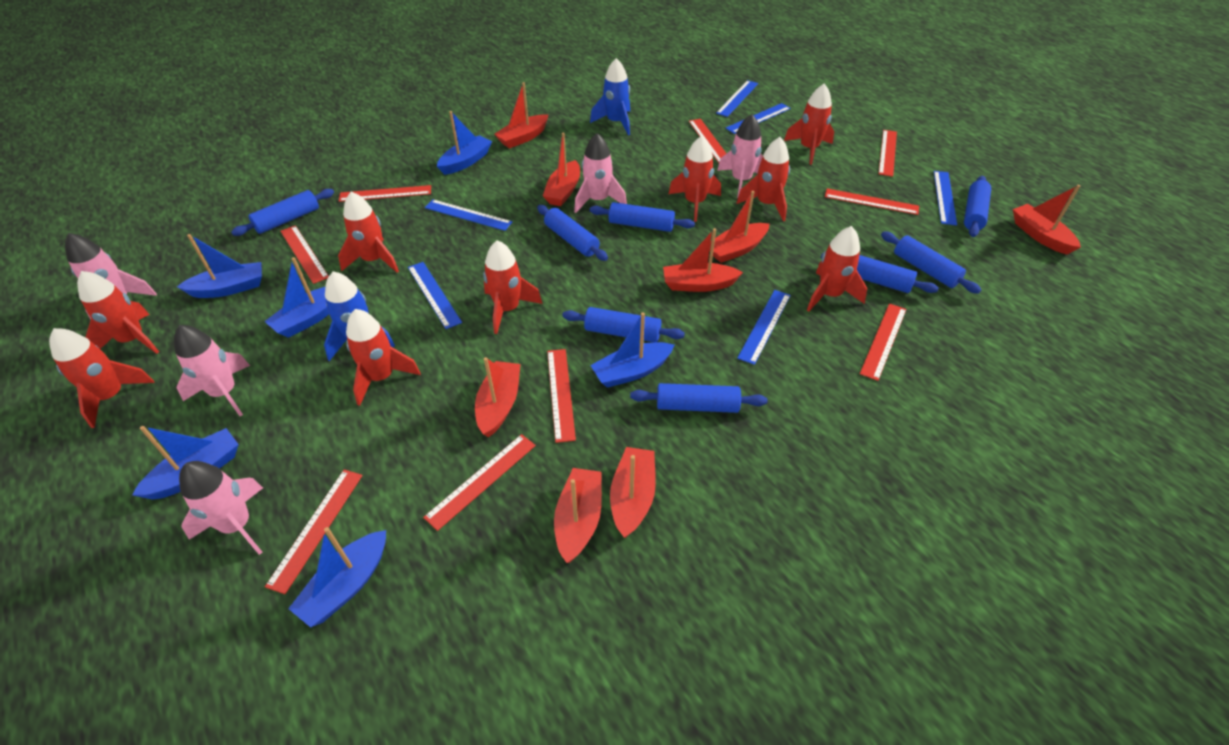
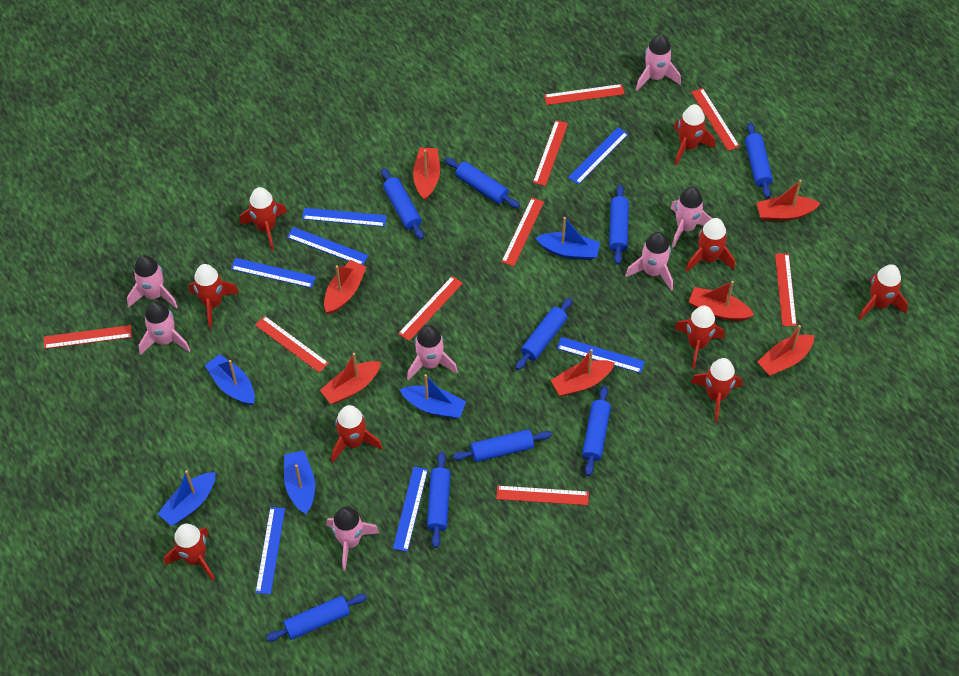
blue boat: 6 -> 5
blue rocket: 2 -> 0
blue rolling pin: 8 -> 9
blue ruler: 6 -> 7
pink rocket: 5 -> 7
red boat: 8 -> 7

